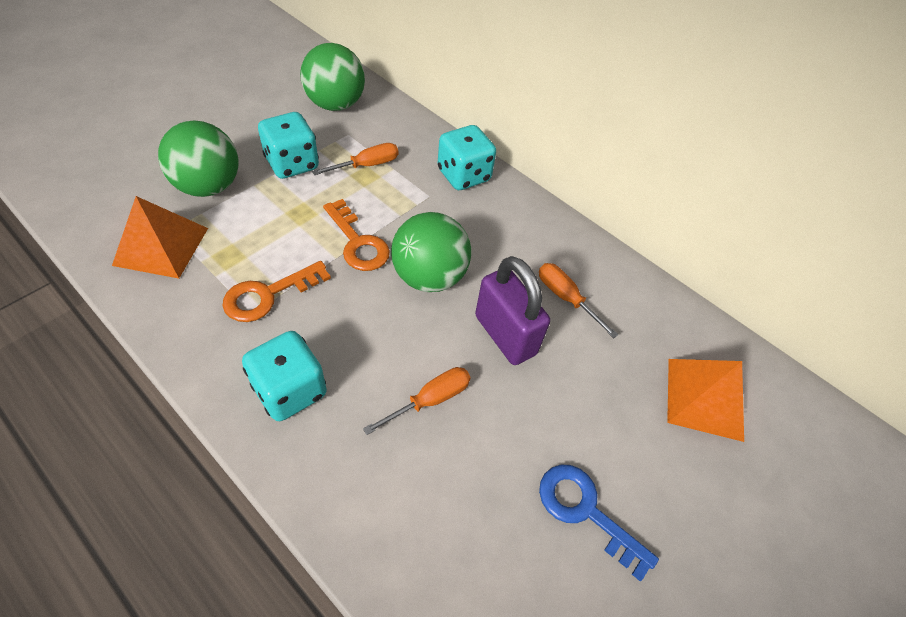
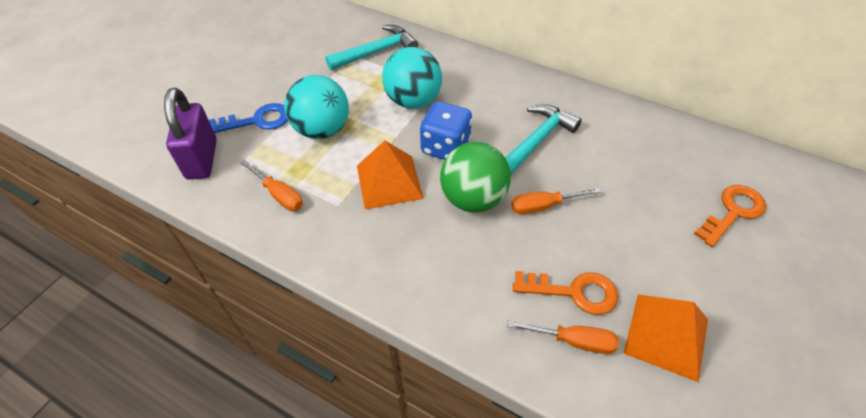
blue dice: 0 -> 1
green ball: 3 -> 1
turquoise ball: 0 -> 2
turquoise dice: 3 -> 0
turquoise hammer: 0 -> 2

